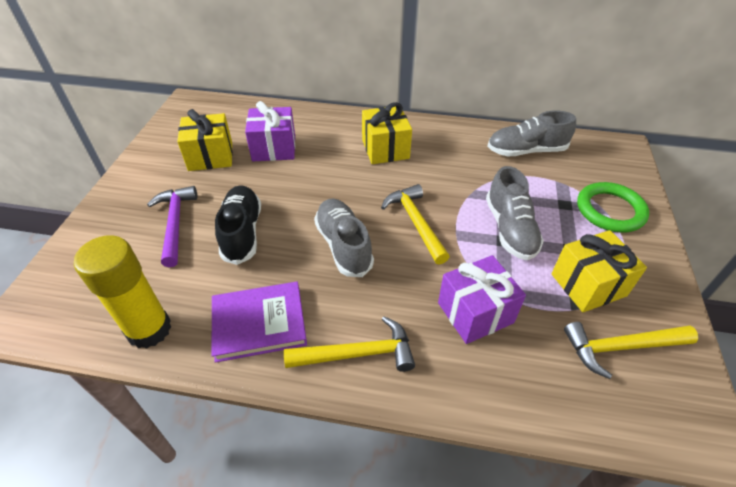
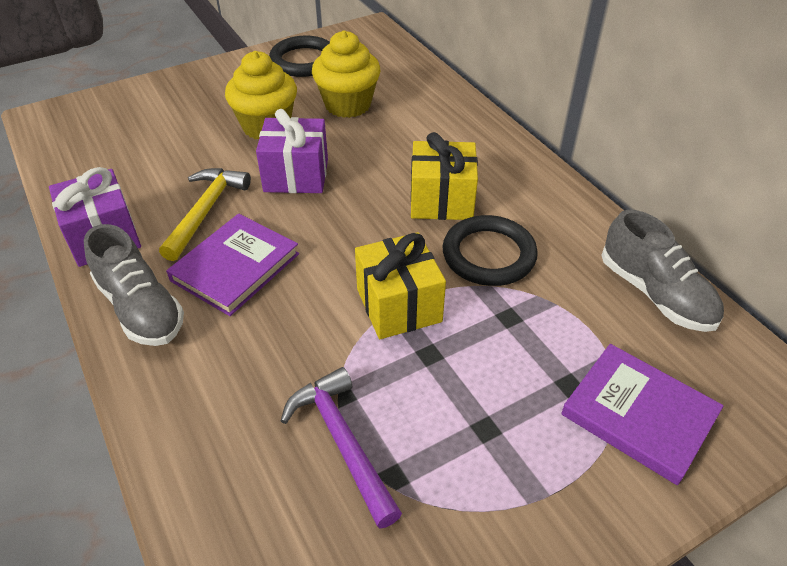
black ring: 0 -> 2
black shoe: 1 -> 0
green ring: 1 -> 0
grey shoe: 3 -> 2
purple book: 1 -> 2
yellow cupcake: 0 -> 2
yellow gift: 3 -> 2
yellow glue stick: 1 -> 0
yellow hammer: 3 -> 1

